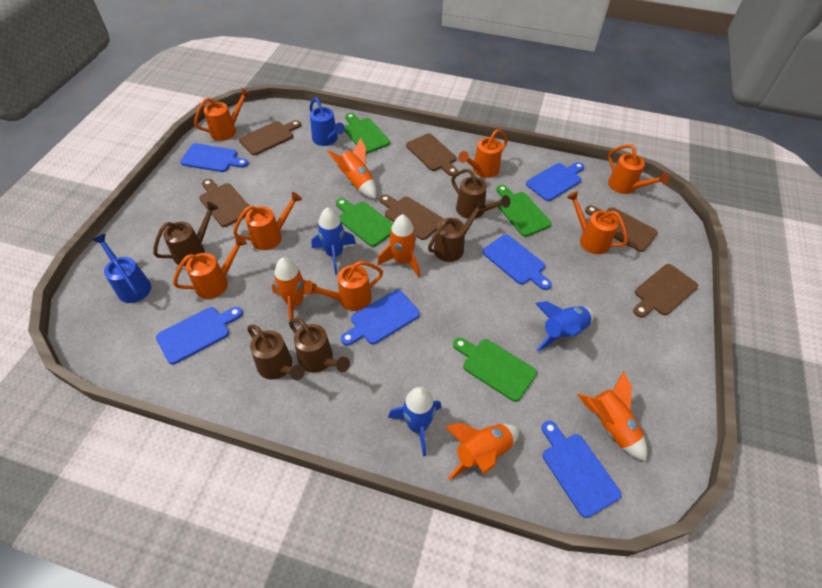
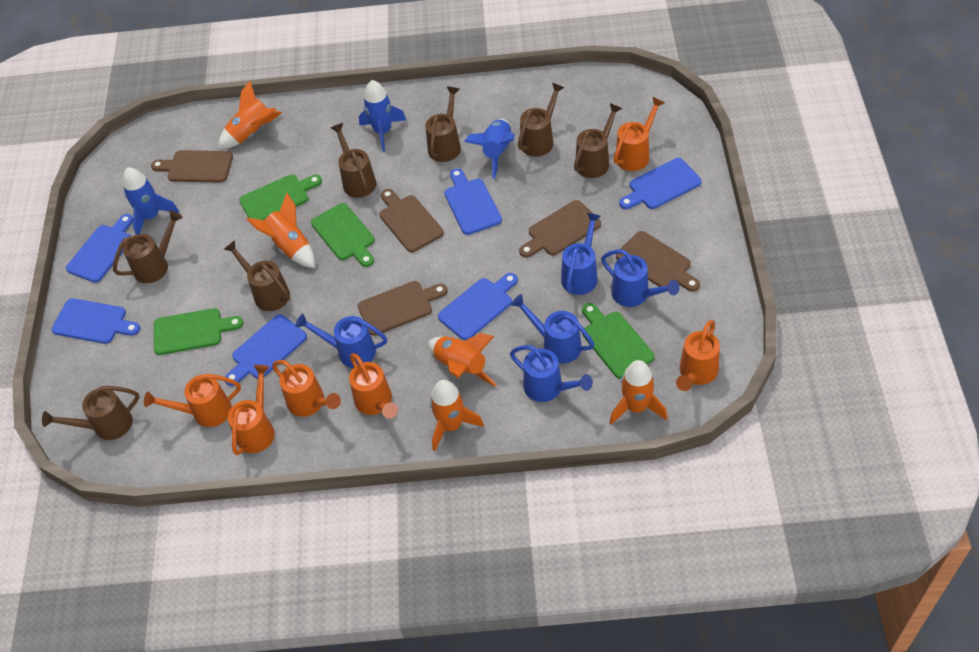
blue watering can: 2 -> 5
brown cutting board: 6 -> 5
brown watering can: 5 -> 7
orange watering can: 7 -> 6

